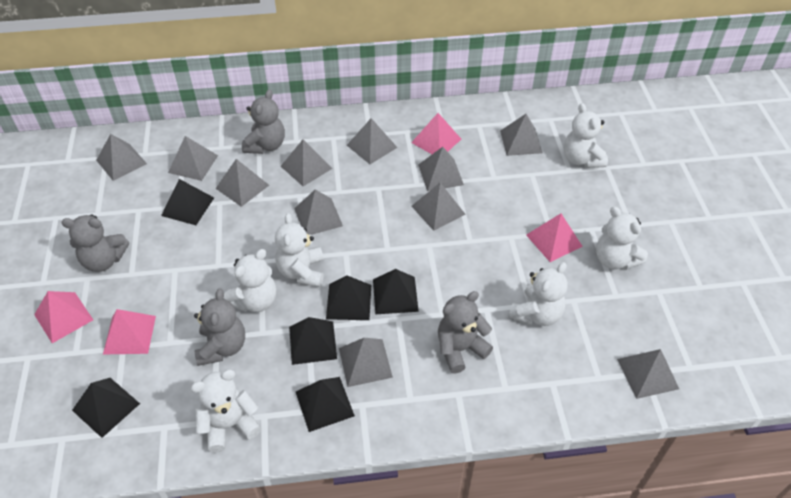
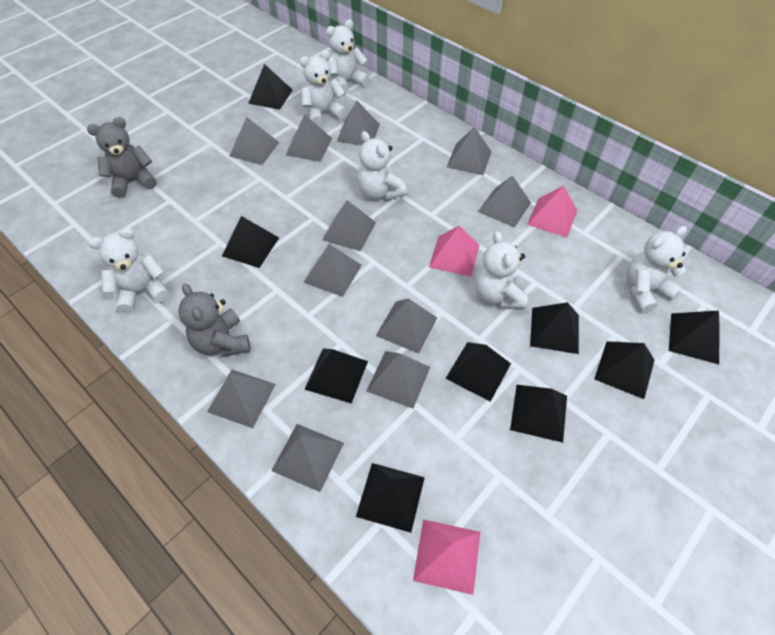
black pyramid: 6 -> 9
grey teddy bear: 4 -> 2
pink pyramid: 4 -> 3

